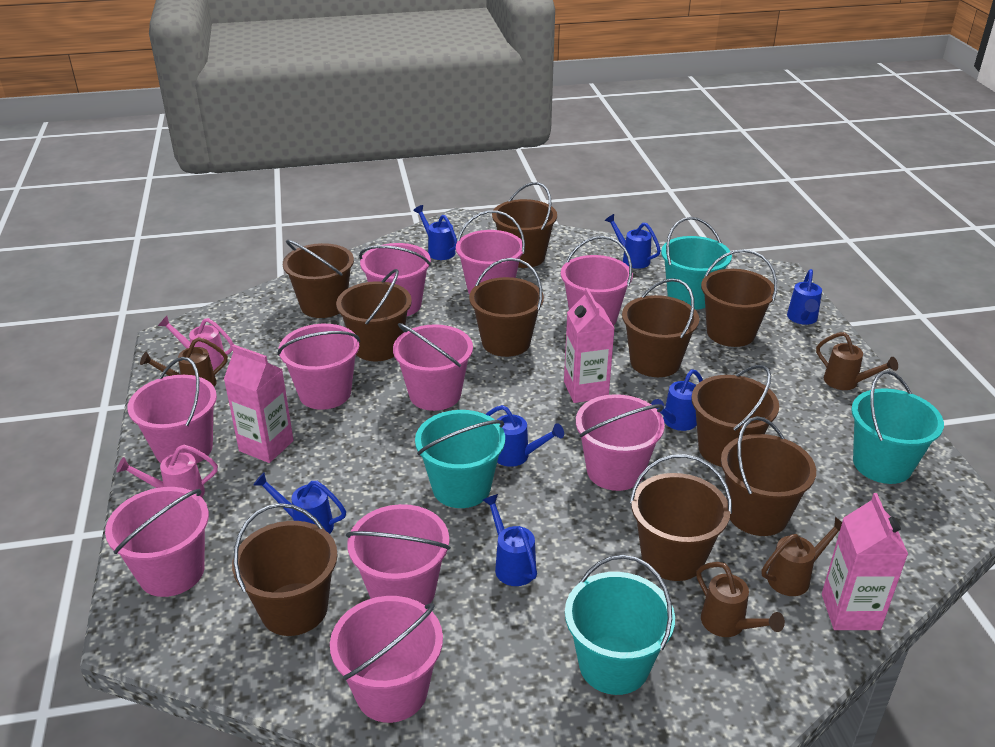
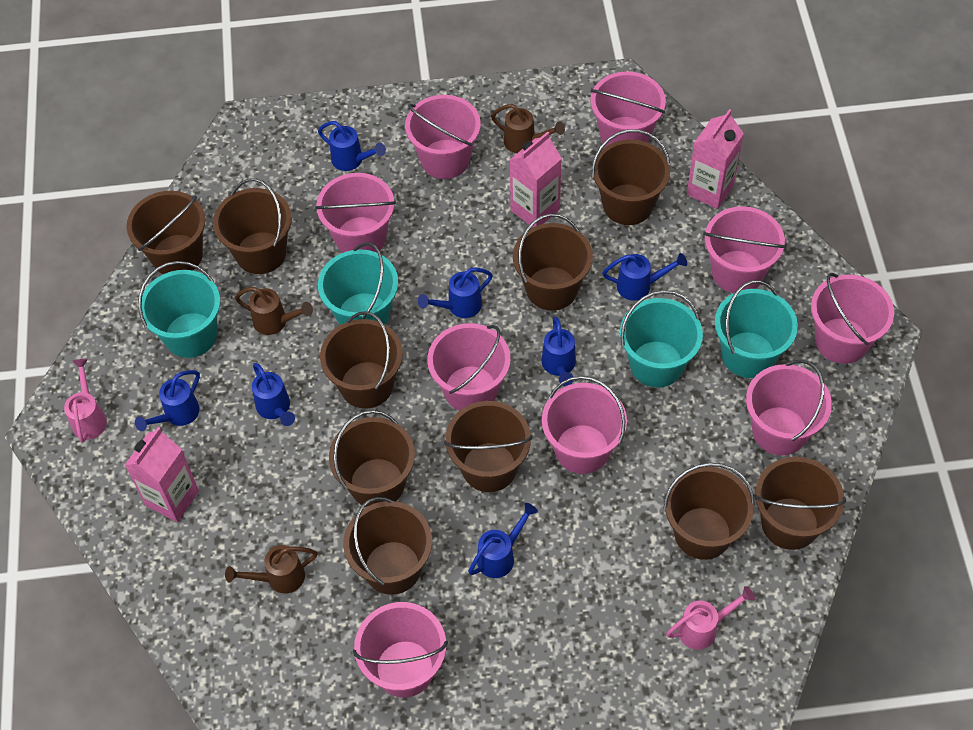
brown watering can: 4 -> 3
pink bucket: 10 -> 9

